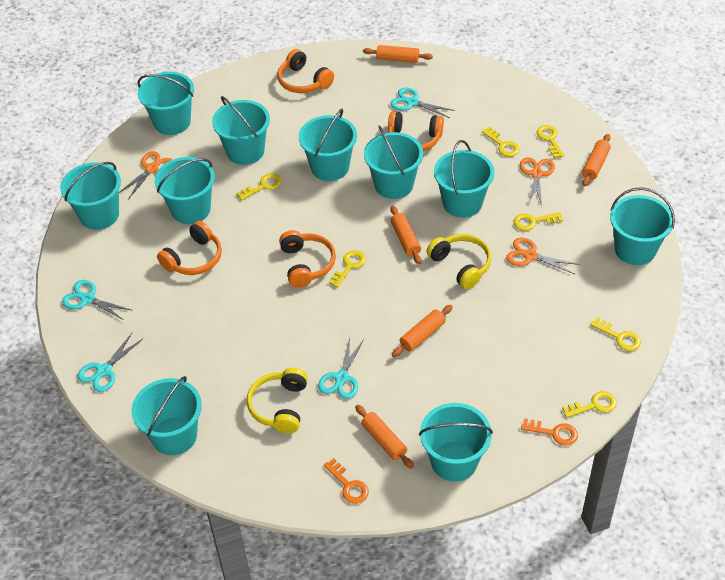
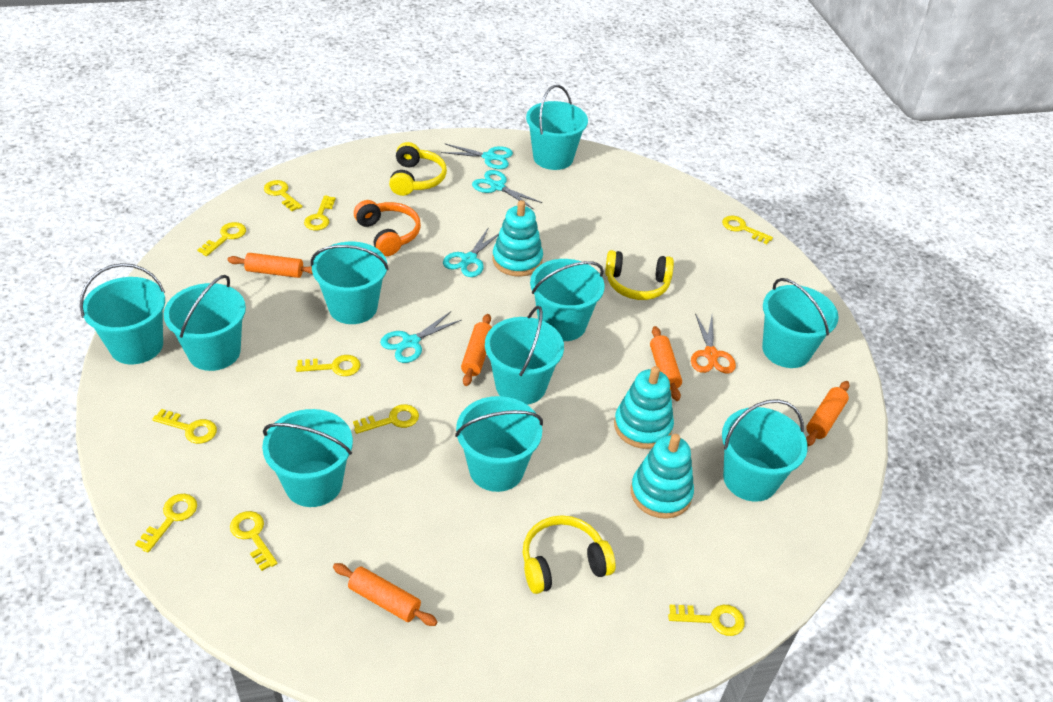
orange headphones: 4 -> 1
orange key: 2 -> 0
orange scissors: 3 -> 1
turquoise stacking toy: 0 -> 3
yellow headphones: 2 -> 3
yellow key: 7 -> 10

